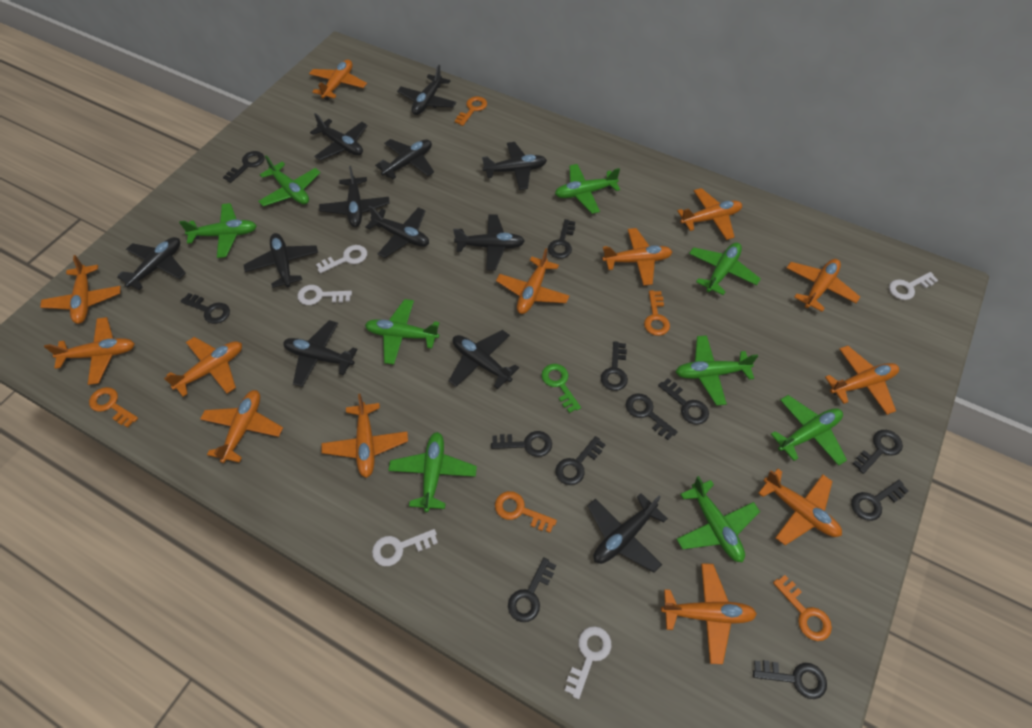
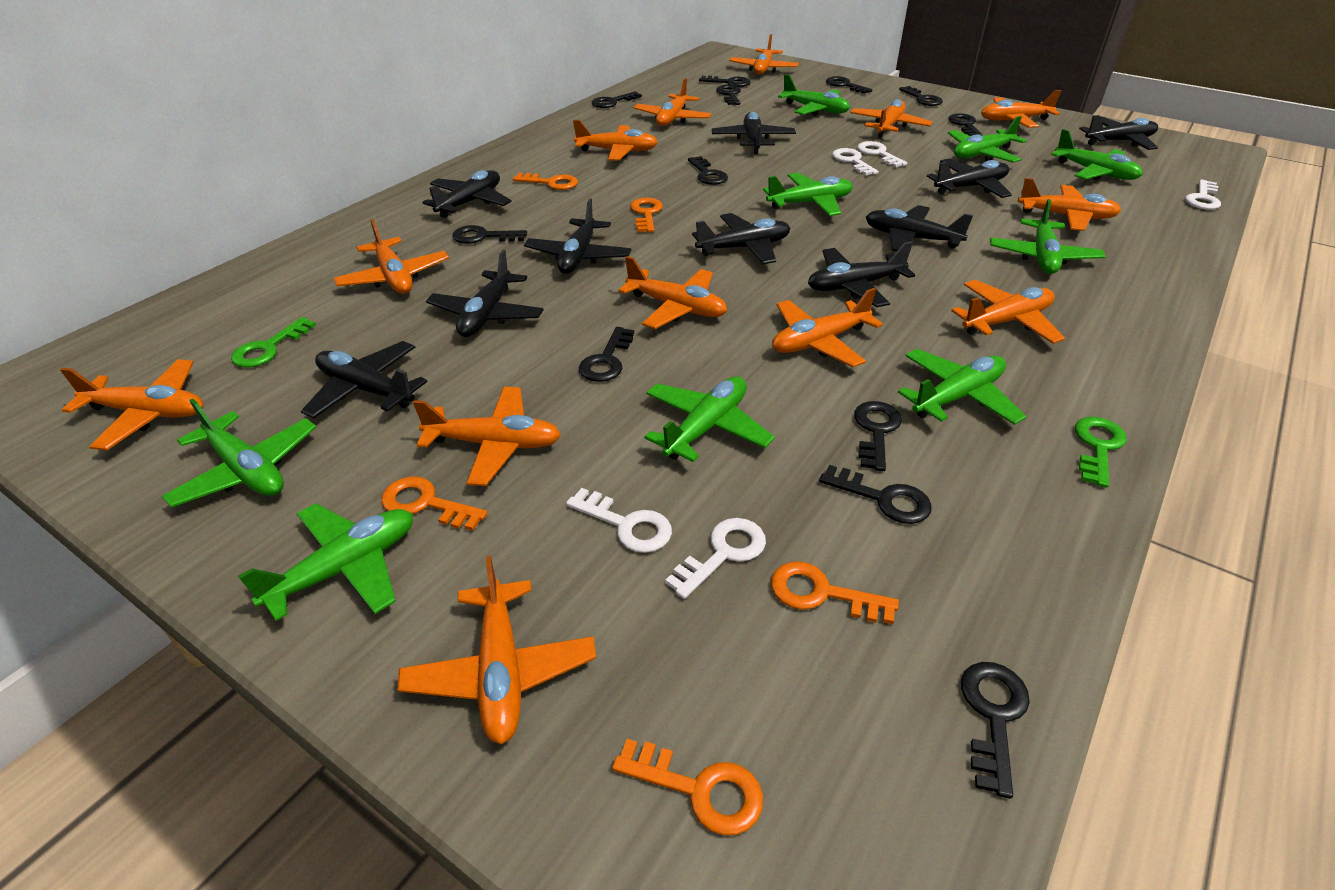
black plane: 12 -> 10
green key: 1 -> 2

